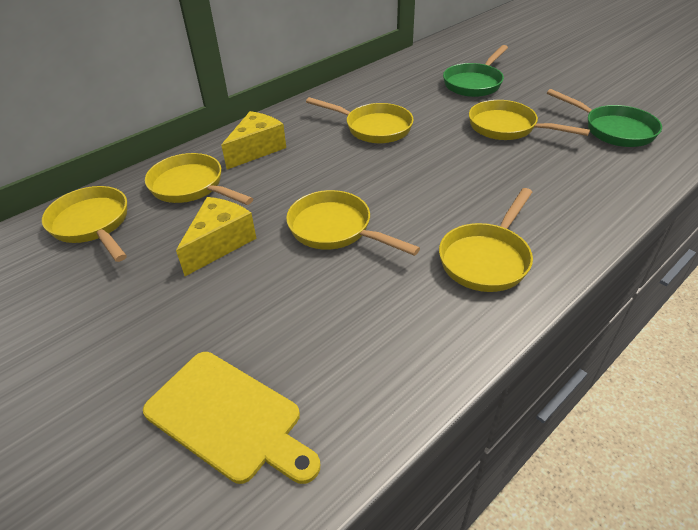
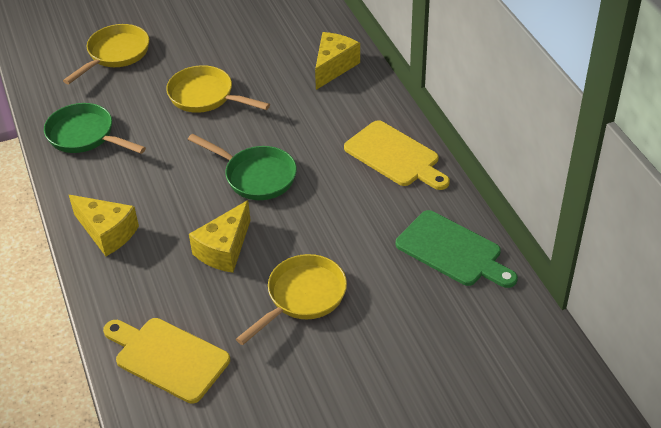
green cutting board: 0 -> 1
yellow cheese: 2 -> 3
yellow cutting board: 1 -> 2
yellow pan: 6 -> 3

